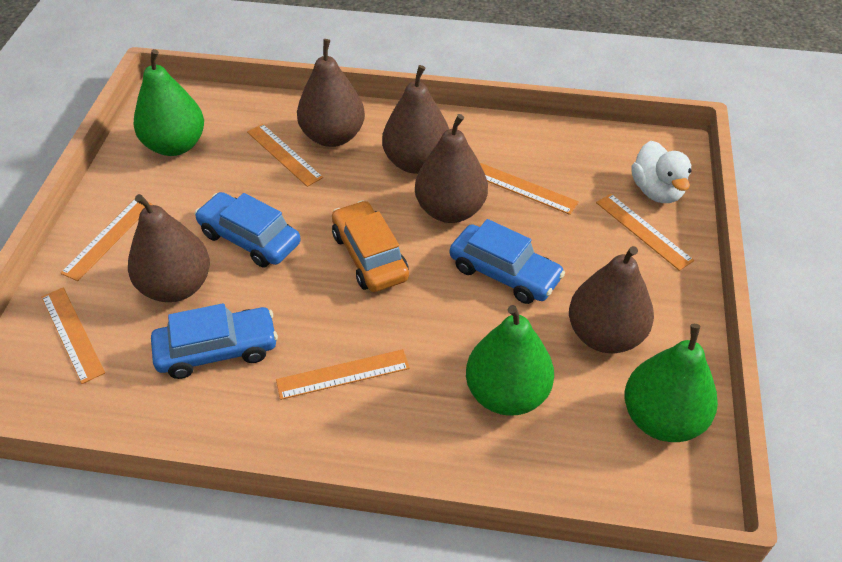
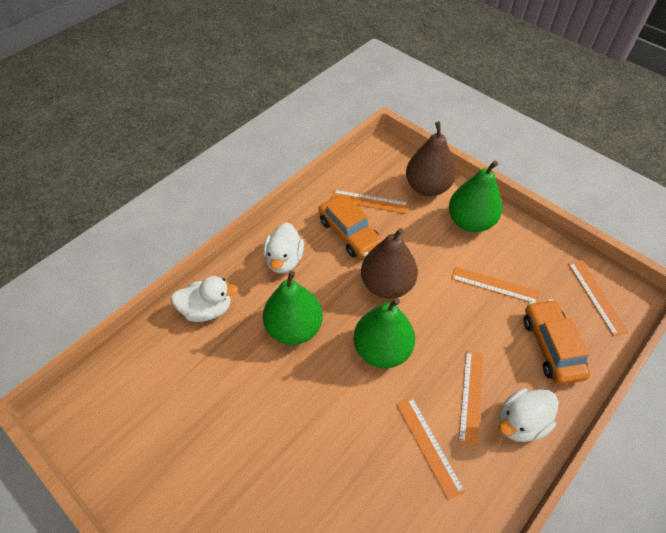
blue car: 3 -> 0
brown pear: 5 -> 2
orange car: 1 -> 2
orange ruler: 6 -> 5
white duck: 1 -> 3

